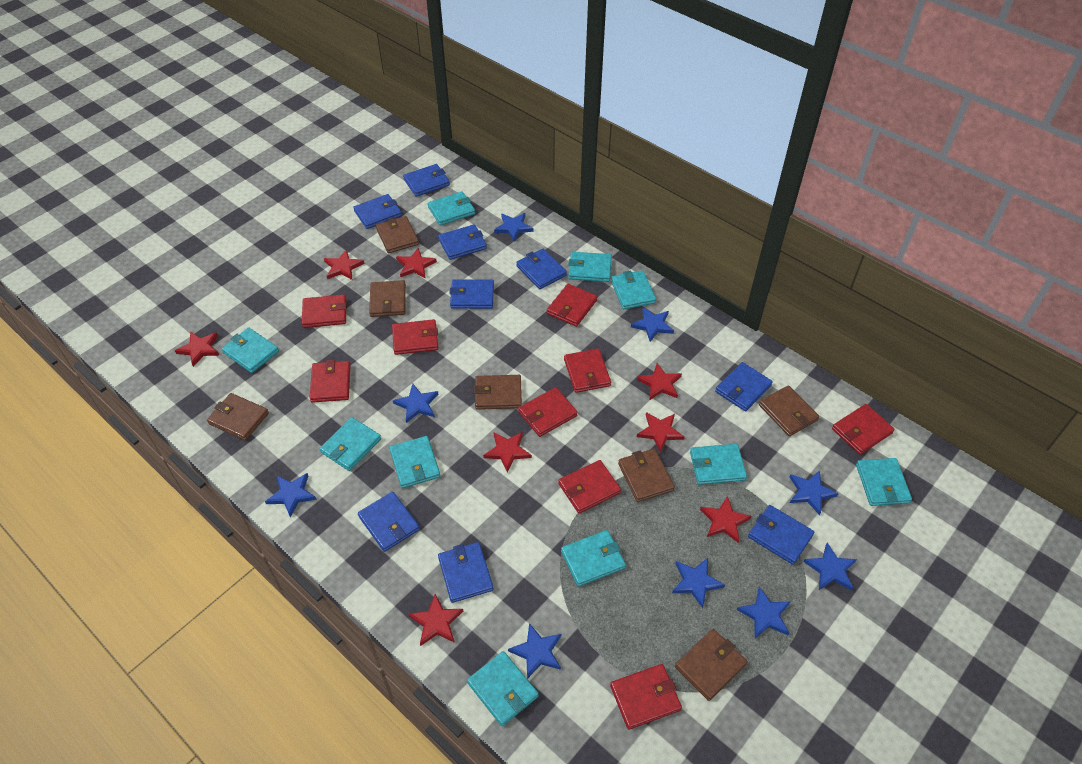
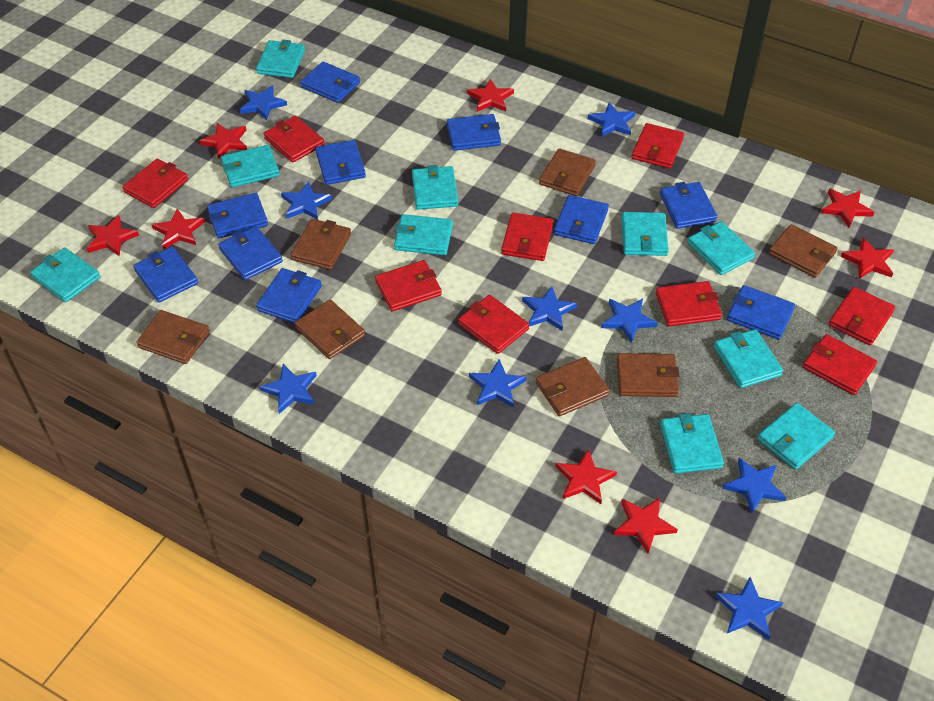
blue wallet: 9 -> 10

